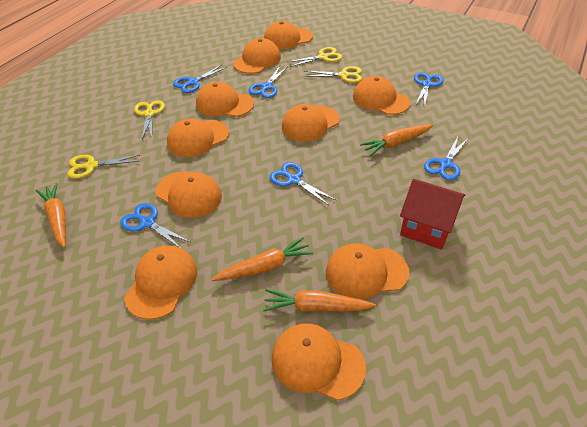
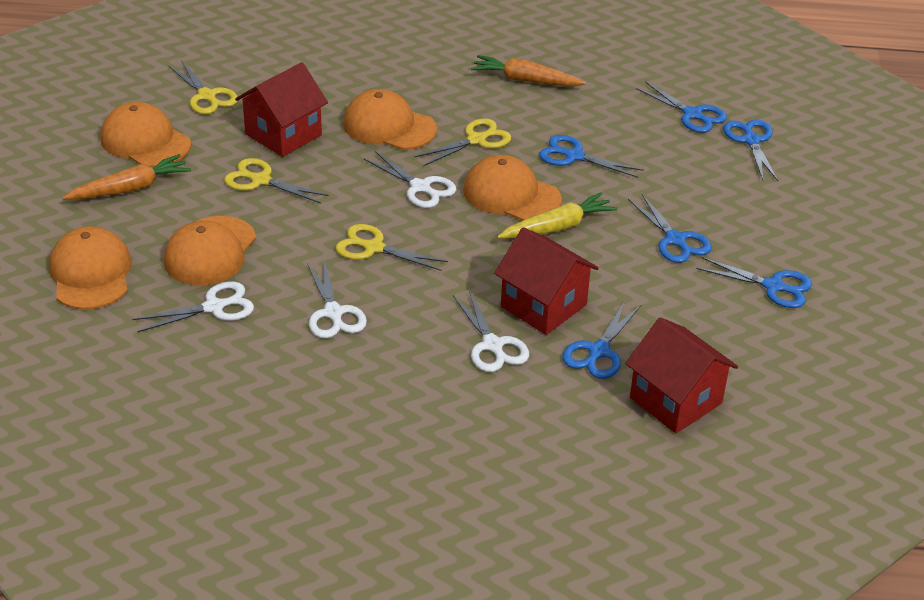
orange cap: 10 -> 5
orange carrot: 4 -> 2
red house: 1 -> 3
white scissors: 0 -> 4
yellow carrot: 0 -> 1

